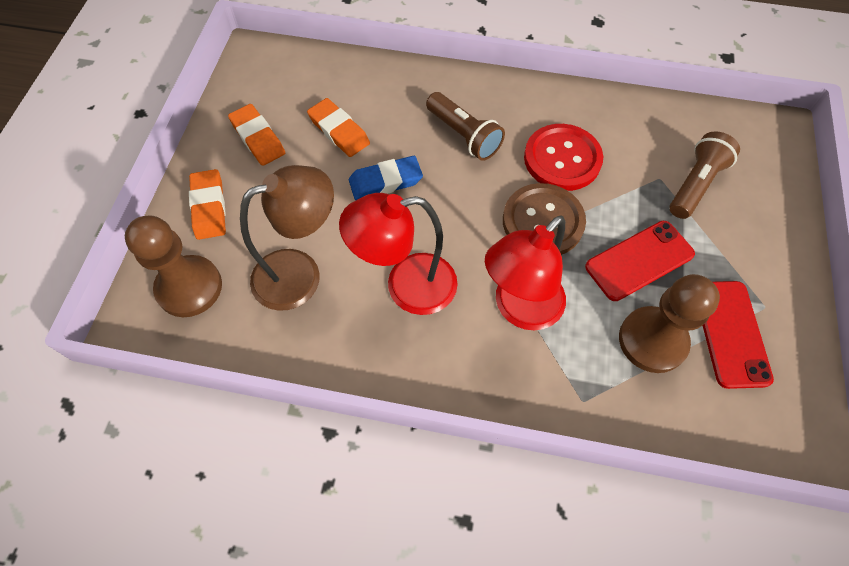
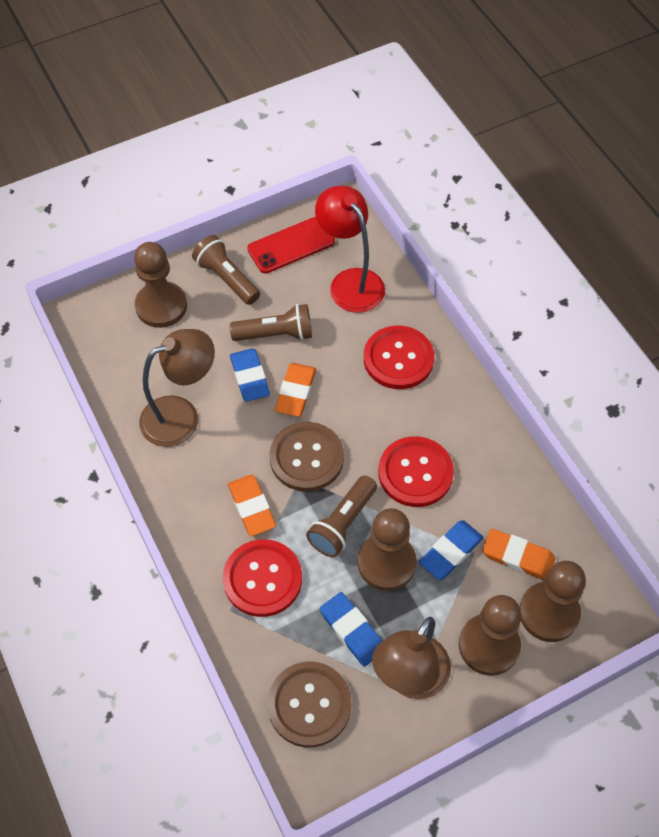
blue eraser: 1 -> 3
brown button: 1 -> 2
brown flashlight: 2 -> 3
brown lamp: 1 -> 2
brown pawn: 2 -> 4
red button: 1 -> 3
red lamp: 2 -> 1
red phone: 2 -> 1

